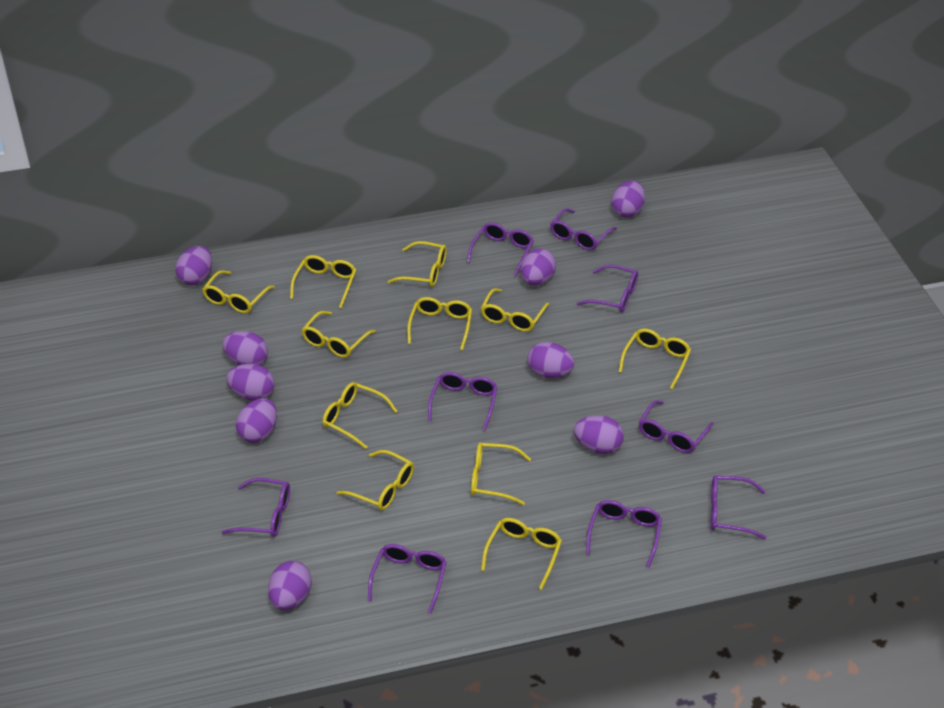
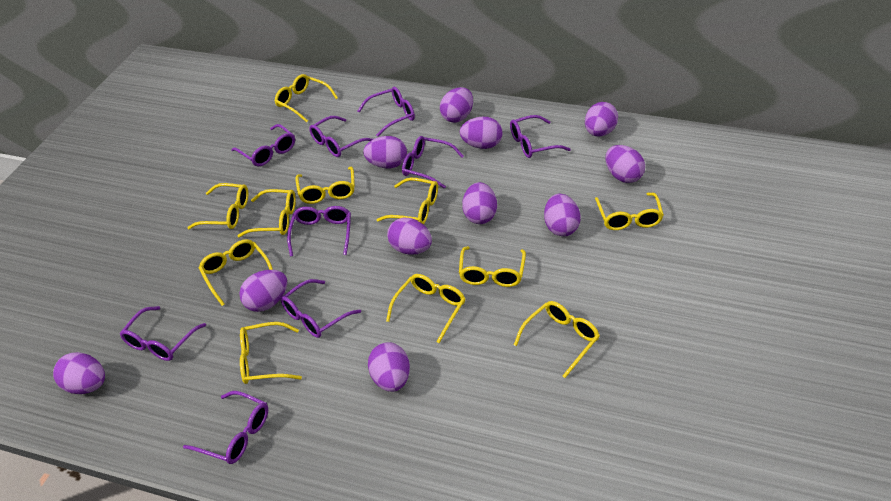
purple egg: 9 -> 11

